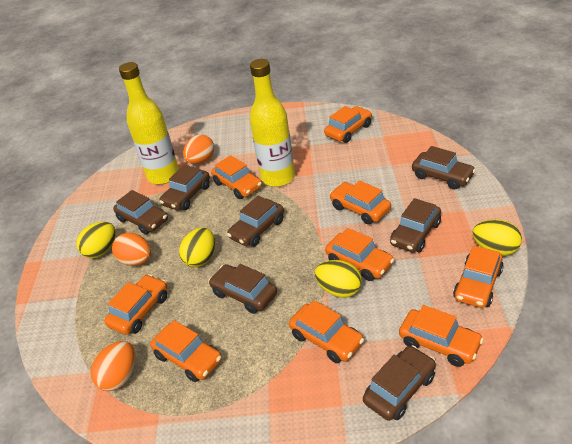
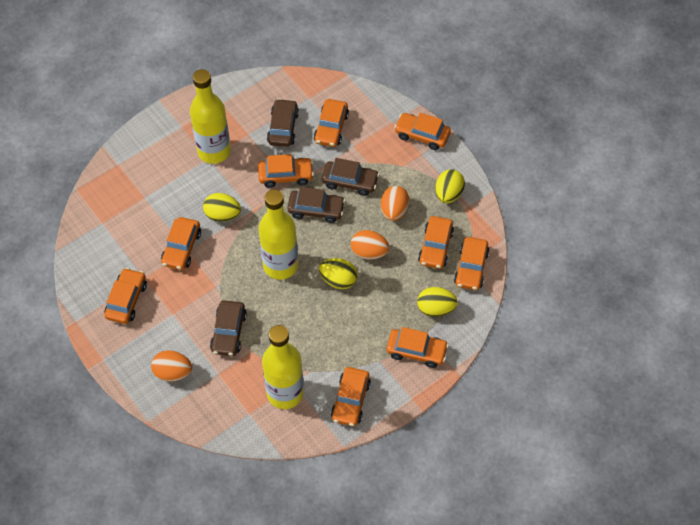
brown car: 7 -> 4
yellow bottle: 2 -> 3

